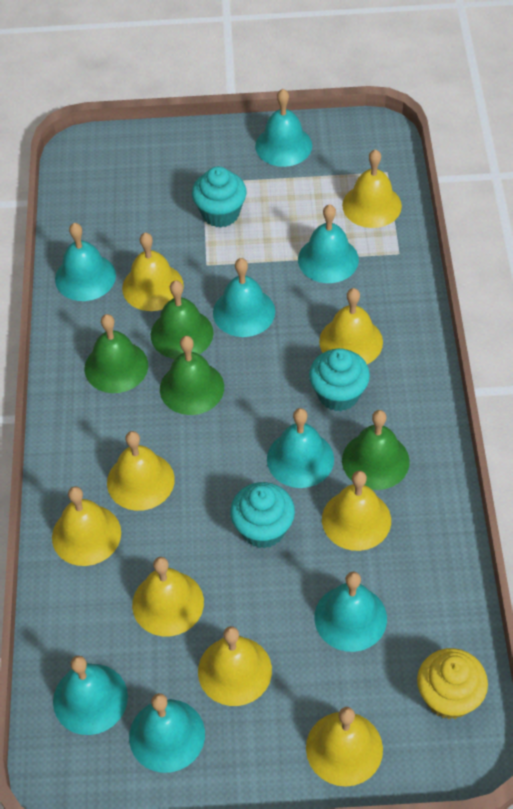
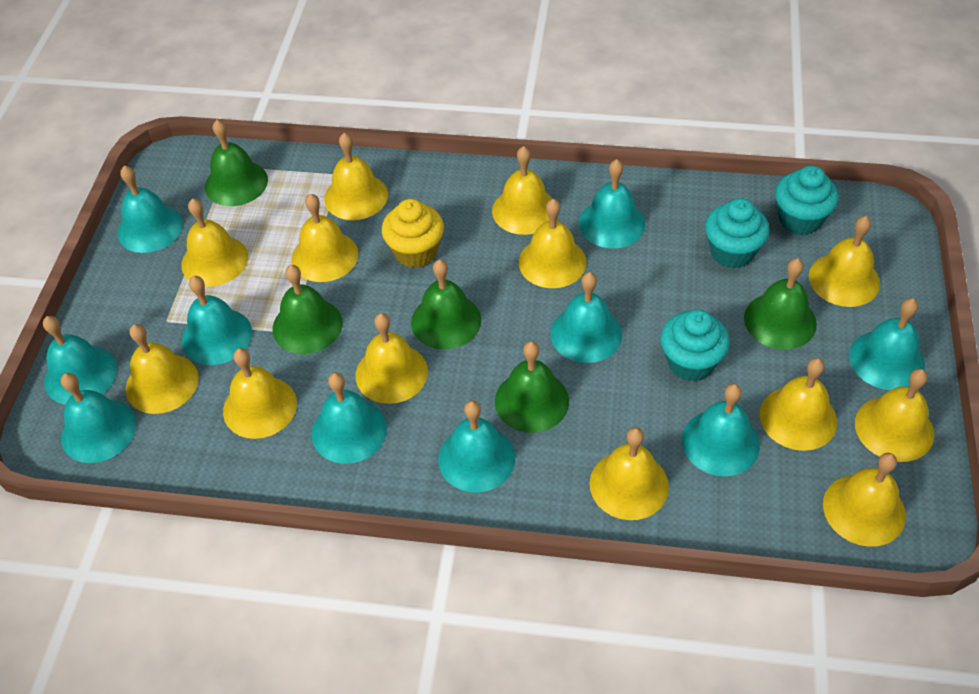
green bell: 4 -> 5
turquoise bell: 8 -> 10
yellow bell: 9 -> 13

